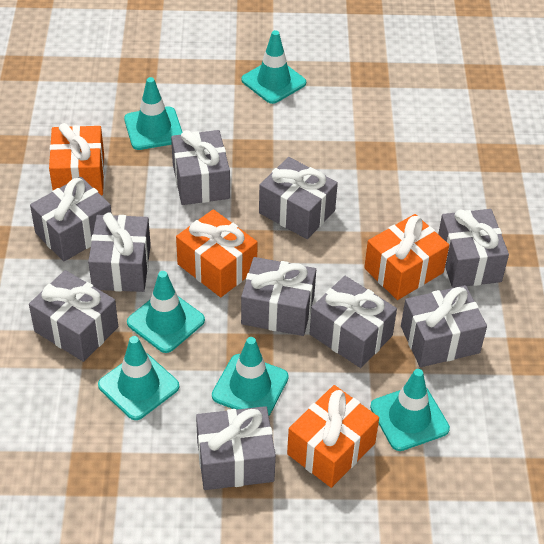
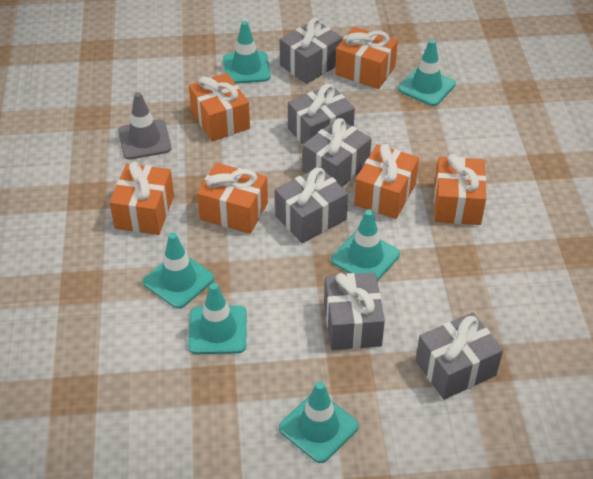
grey gift: 10 -> 6
grey traffic cone: 0 -> 1
orange gift: 4 -> 6

